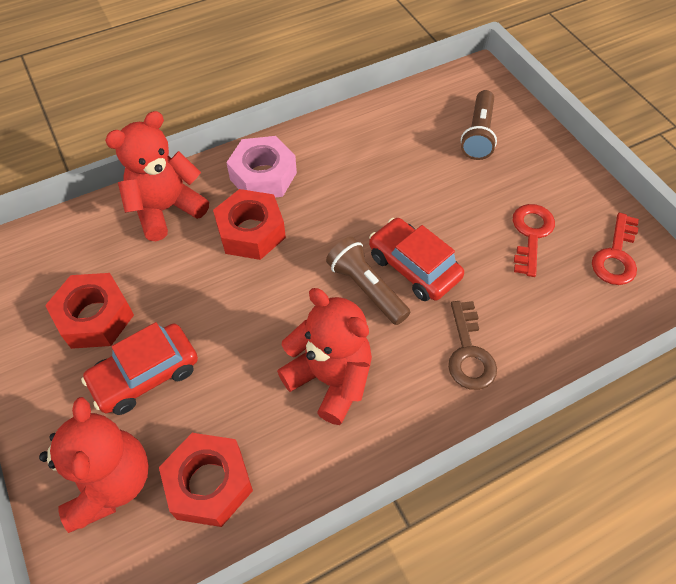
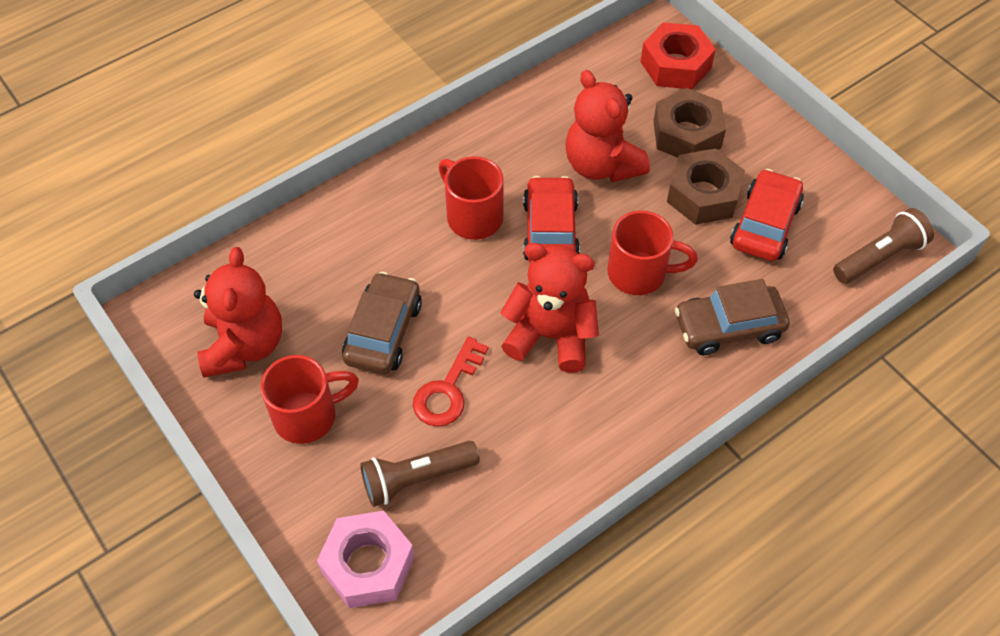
brown car: 0 -> 2
brown key: 1 -> 0
brown nut: 0 -> 2
red key: 2 -> 1
red mug: 0 -> 3
red nut: 3 -> 1

